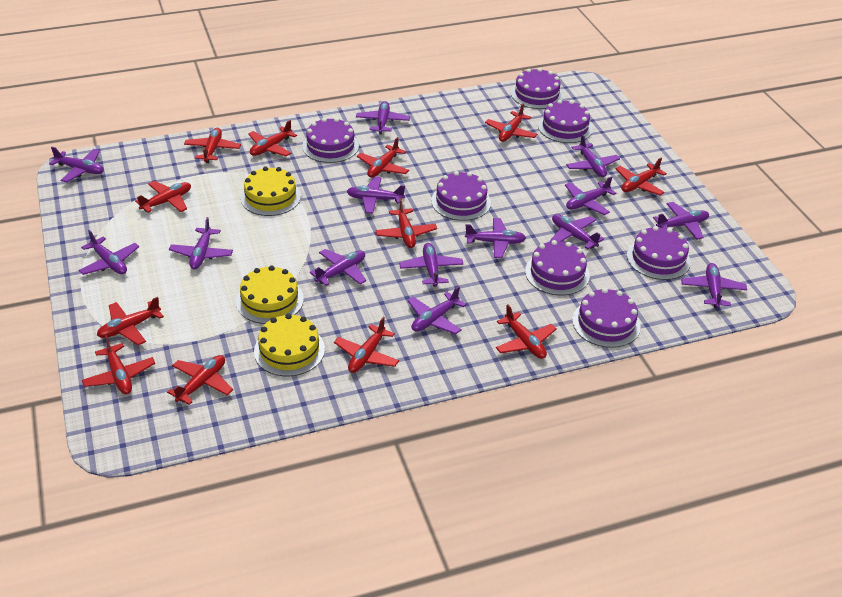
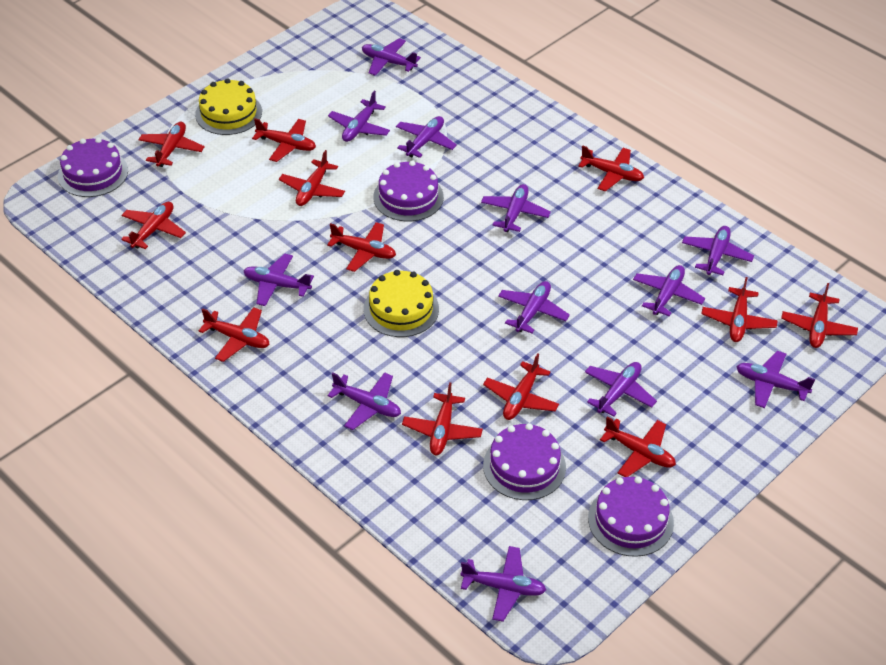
purple cake: 7 -> 4
purple plane: 14 -> 12
yellow cake: 3 -> 2

